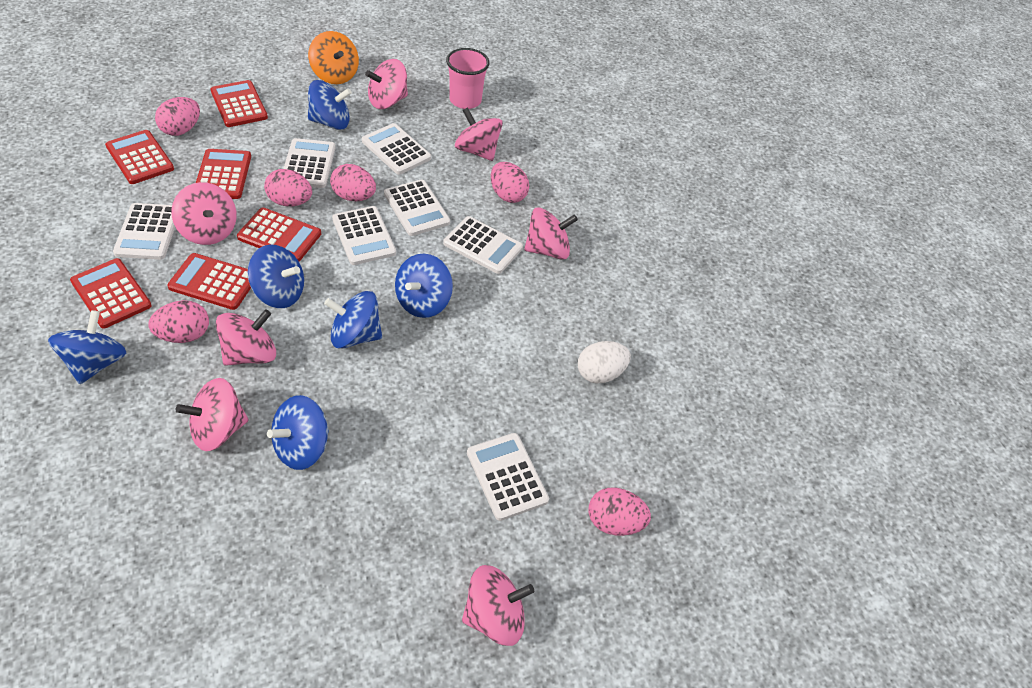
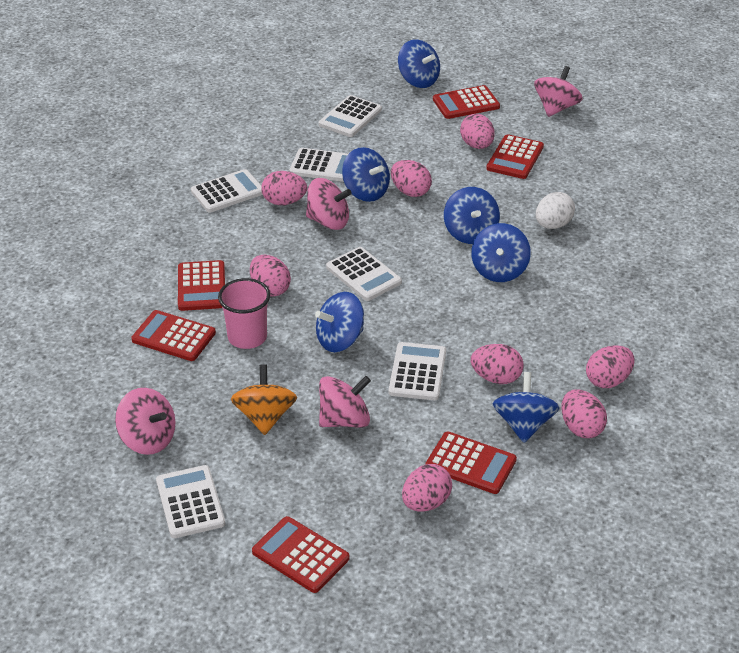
pink egg: 6 -> 8
pink spinning top: 7 -> 4
white calculator: 7 -> 6

